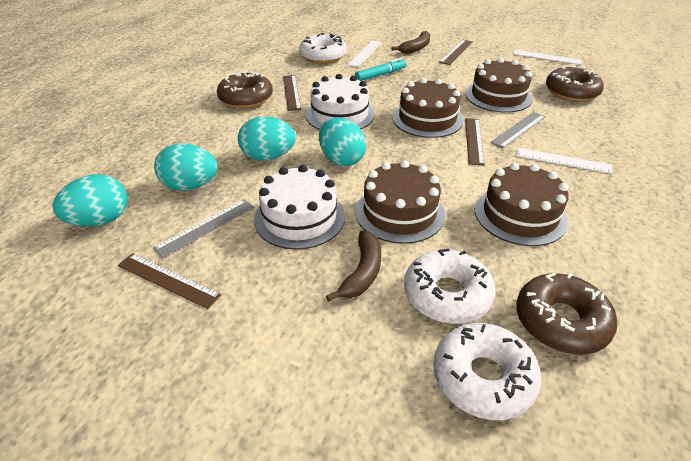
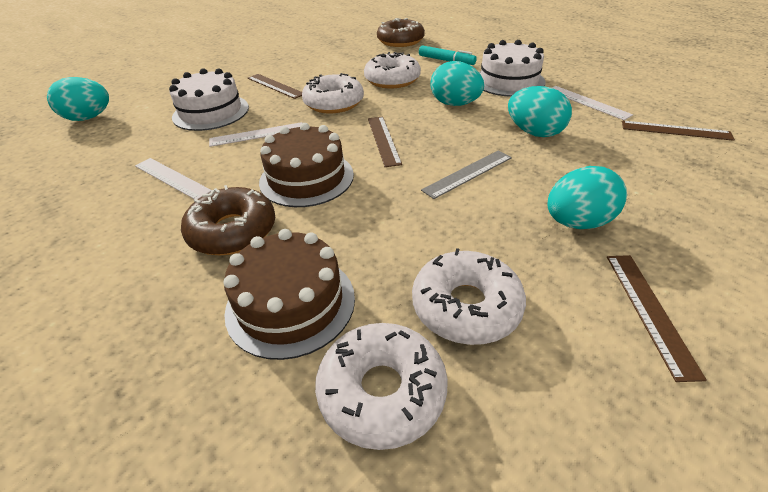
brown banana: 2 -> 0
brown cake: 4 -> 2
brown donut: 3 -> 2
grey ruler: 2 -> 1
white donut: 3 -> 4

